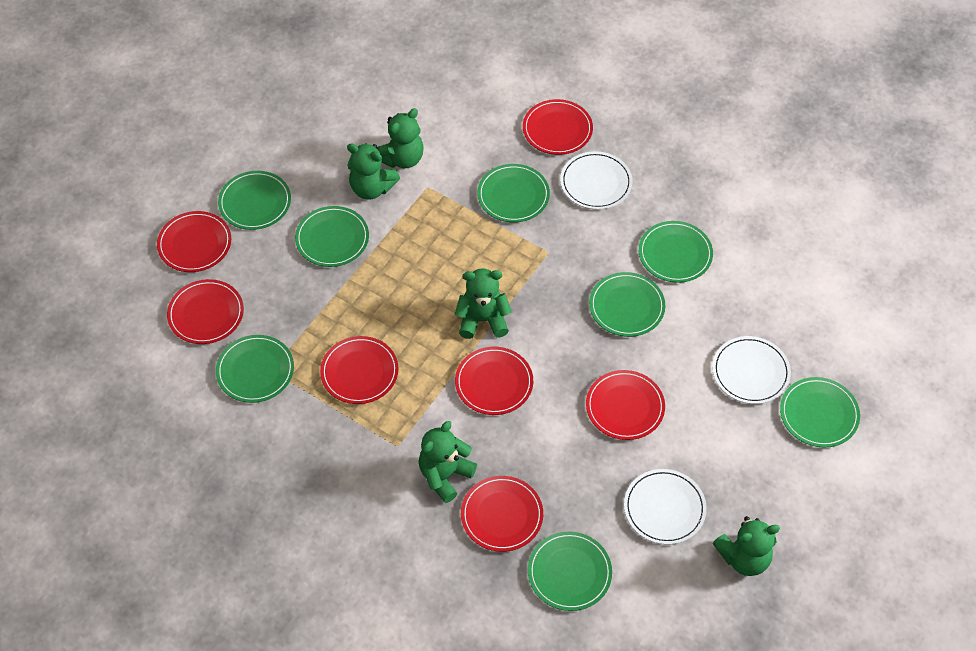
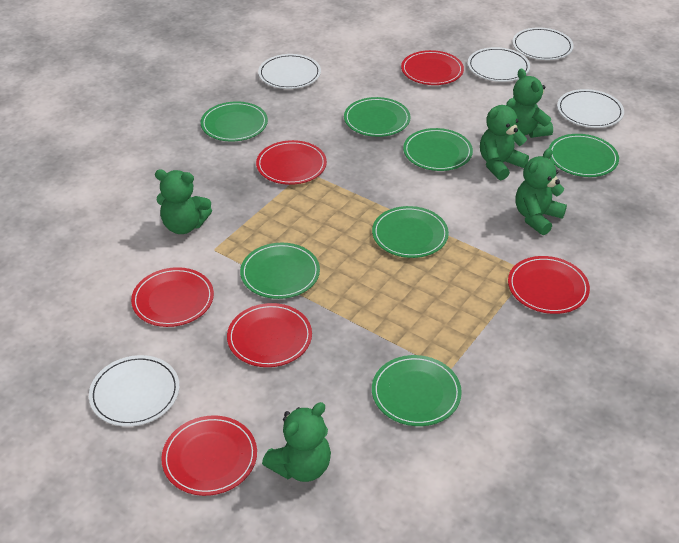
green plate: 8 -> 7
red plate: 7 -> 6
white plate: 3 -> 5

